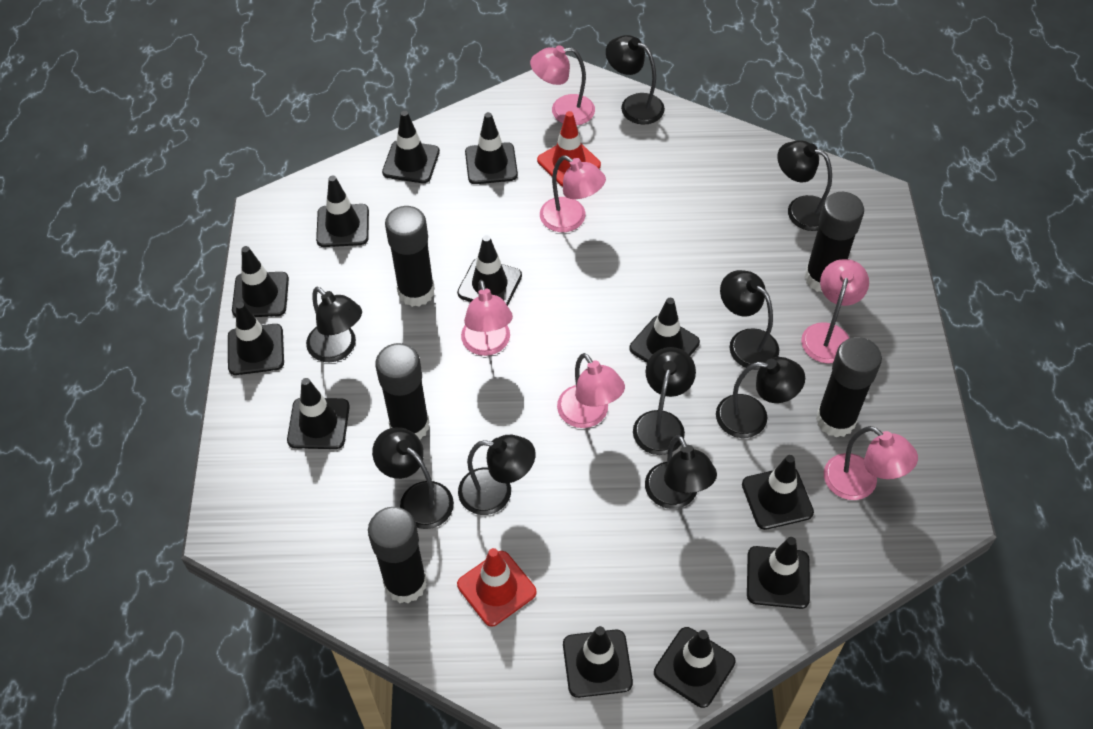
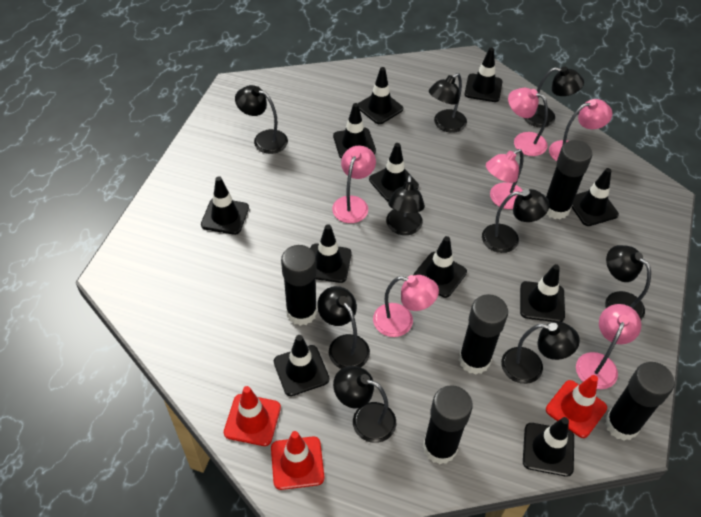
black traffic cone: 12 -> 11
red traffic cone: 2 -> 3

